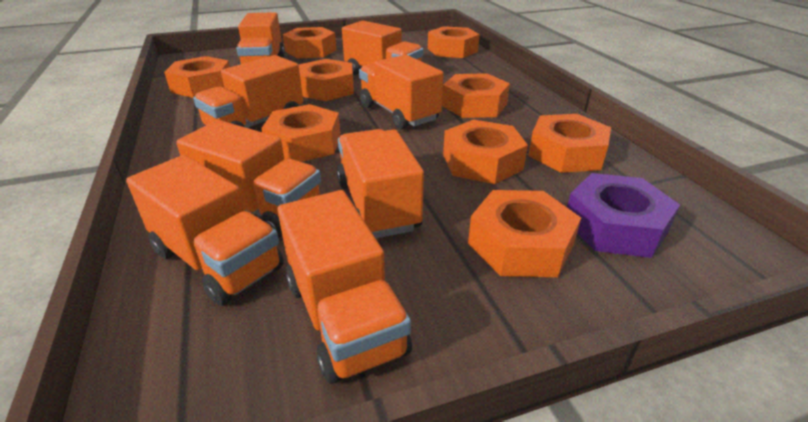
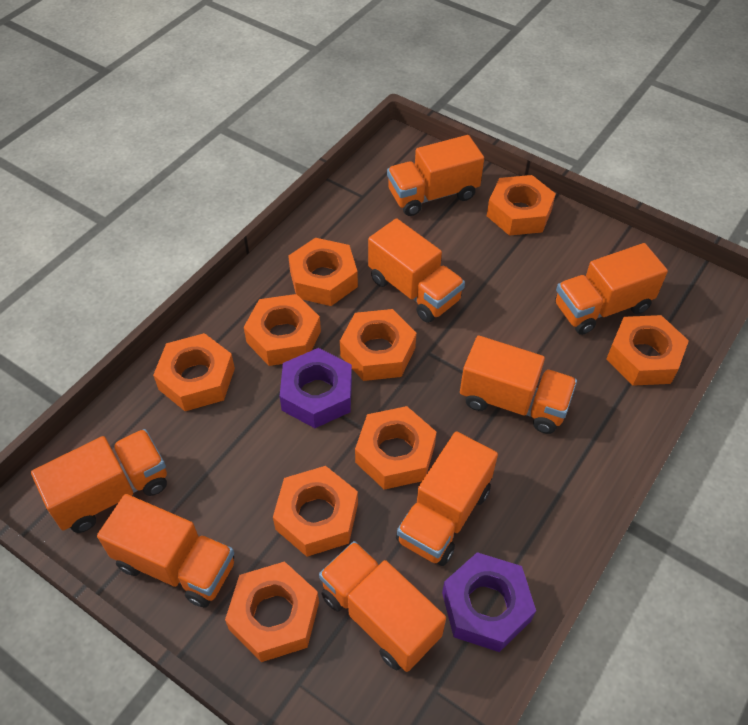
purple nut: 1 -> 2

